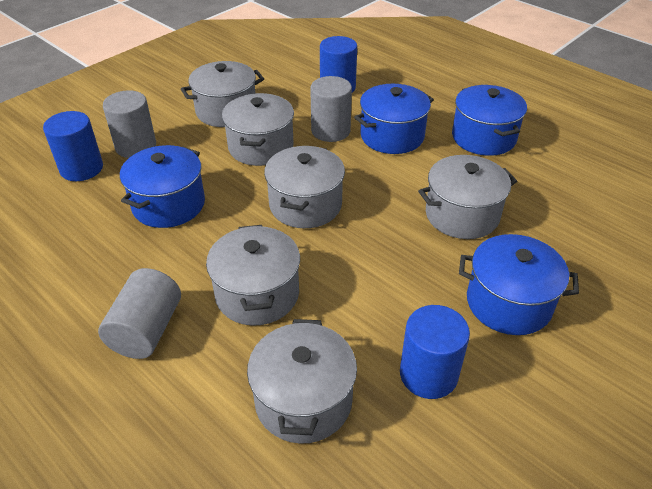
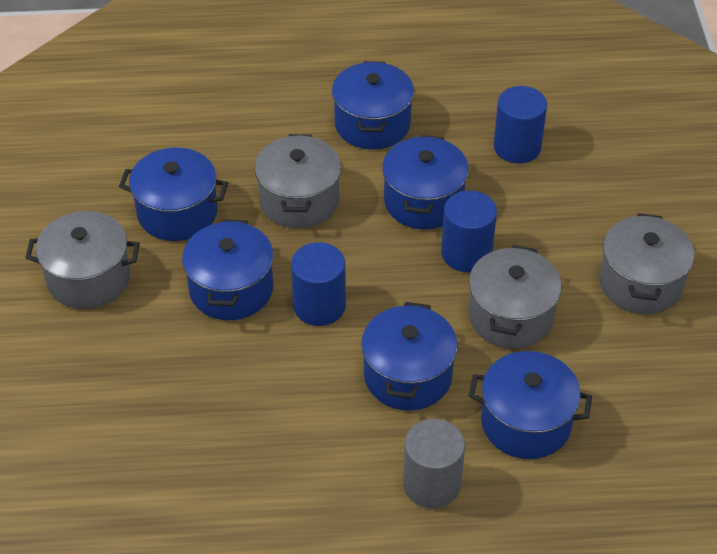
blue pot: 4 -> 6
grey cylinder: 3 -> 1
grey pot: 6 -> 4

